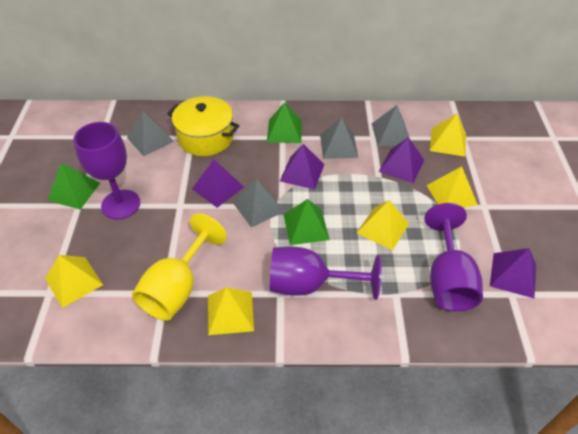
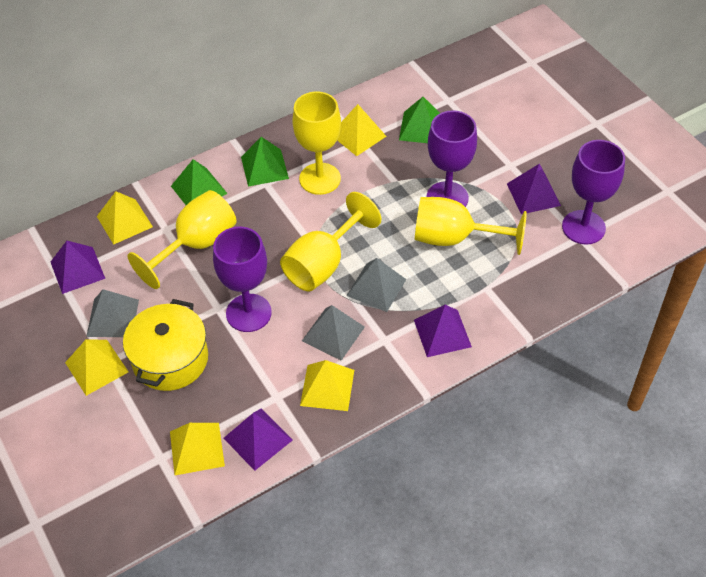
grey pyramid: 4 -> 3
yellow goblet: 1 -> 4

